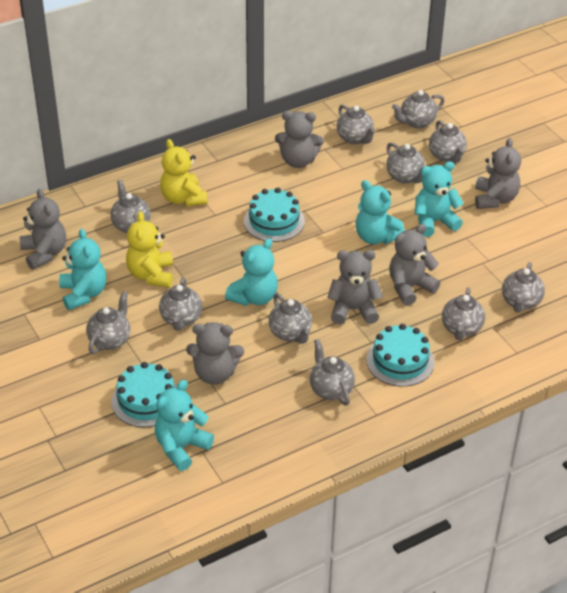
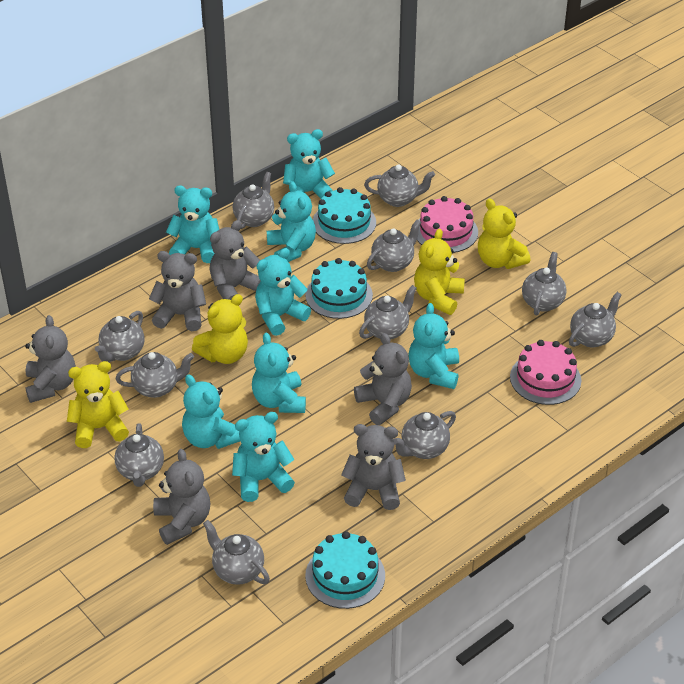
pink cake: 0 -> 2
turquoise teddy bear: 5 -> 8
yellow teddy bear: 2 -> 4

